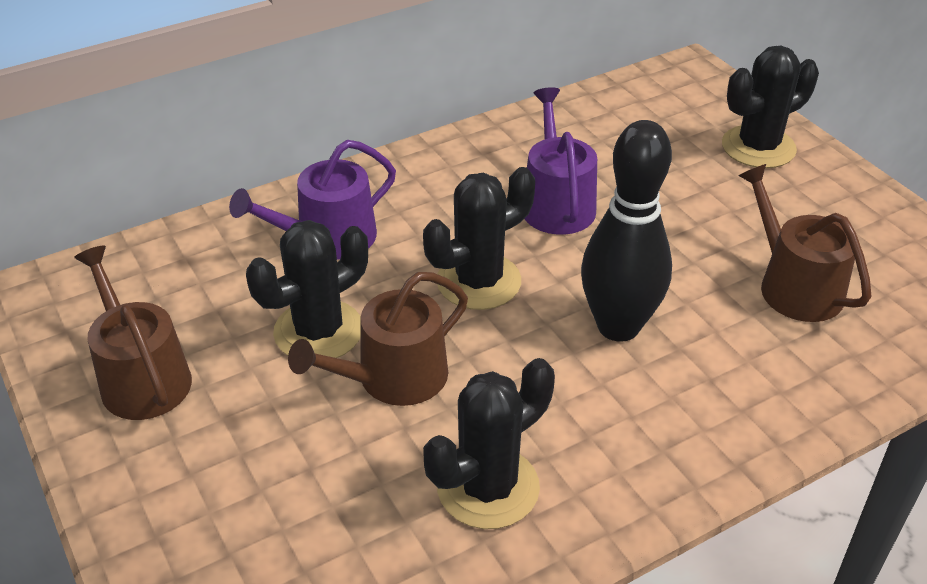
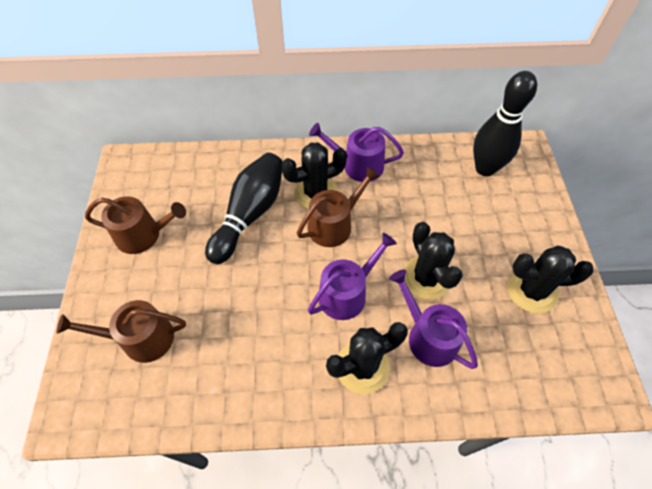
black bowling pin: 1 -> 2
purple watering can: 2 -> 3

